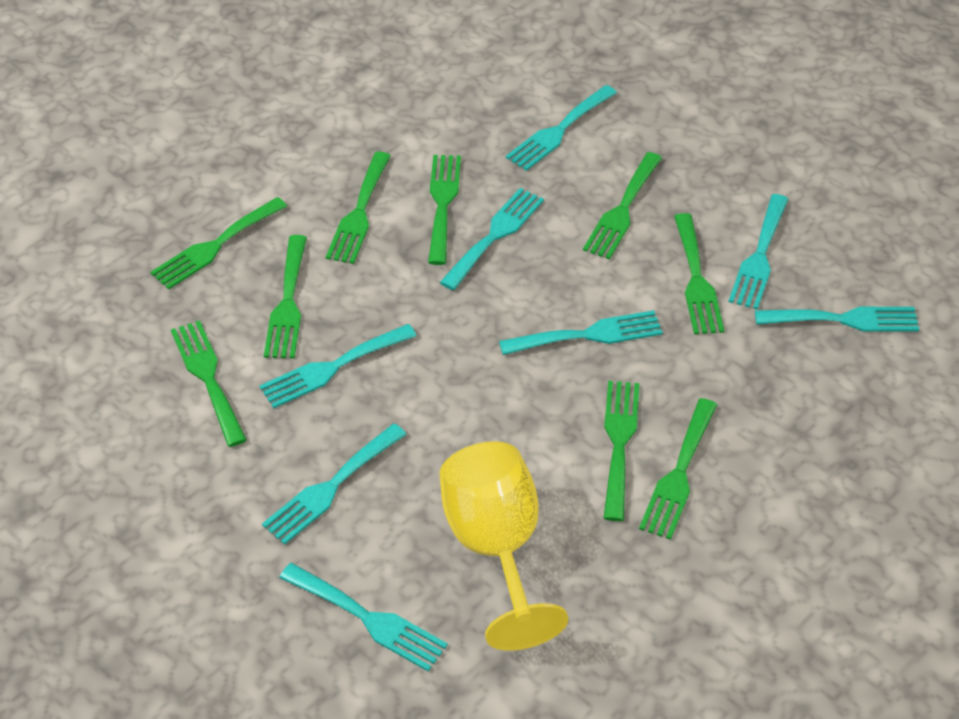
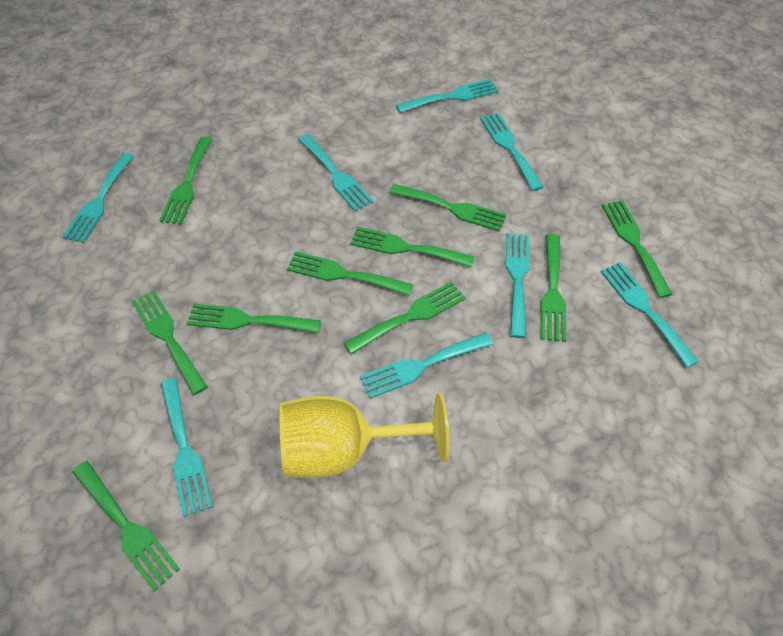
green fork: 9 -> 10

